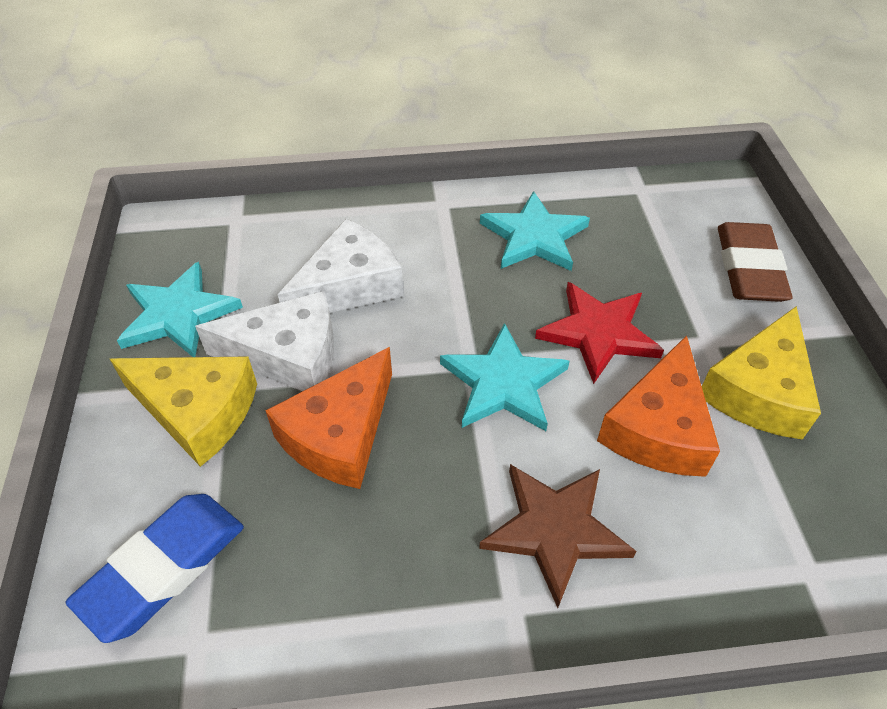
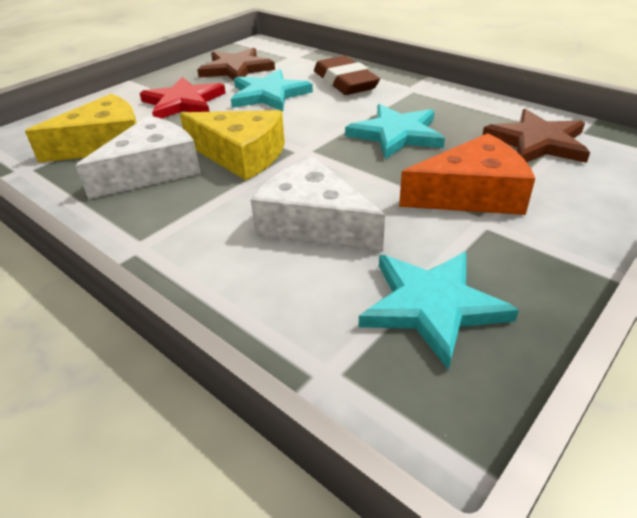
blue eraser: 1 -> 0
brown star: 1 -> 2
orange cheese: 2 -> 1

